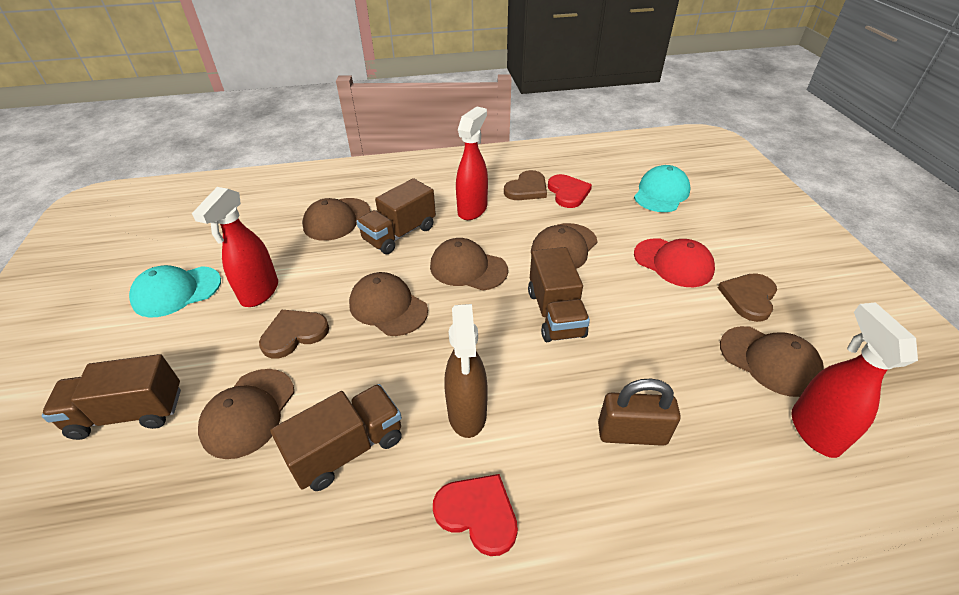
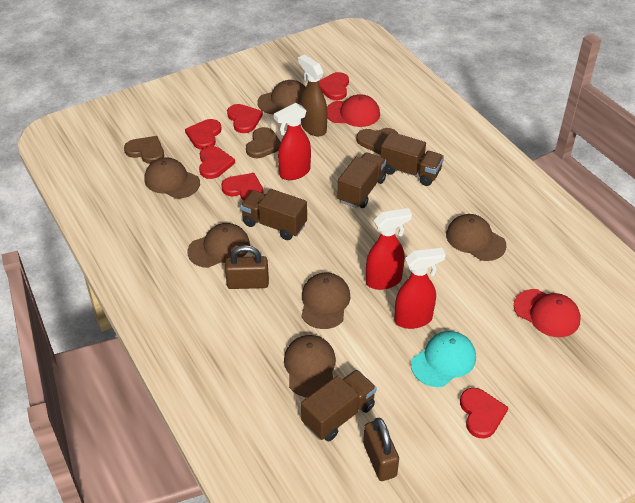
brown padlock: 1 -> 2
red cap: 1 -> 2
red heart: 2 -> 6
turquoise cap: 2 -> 1

